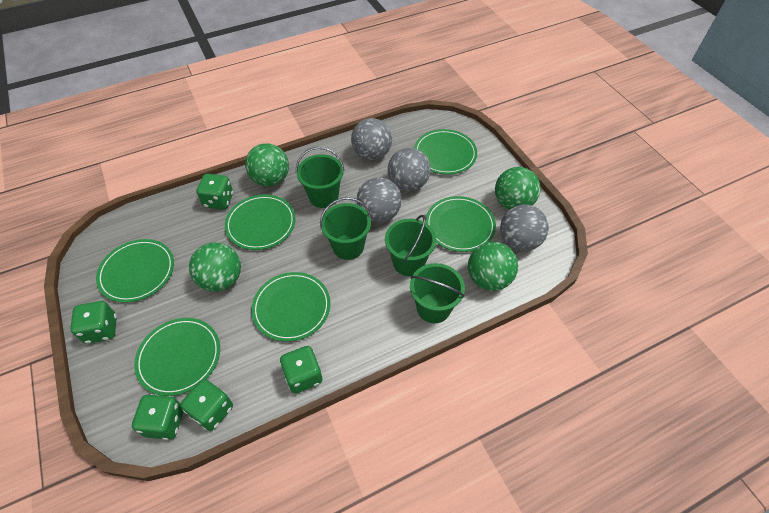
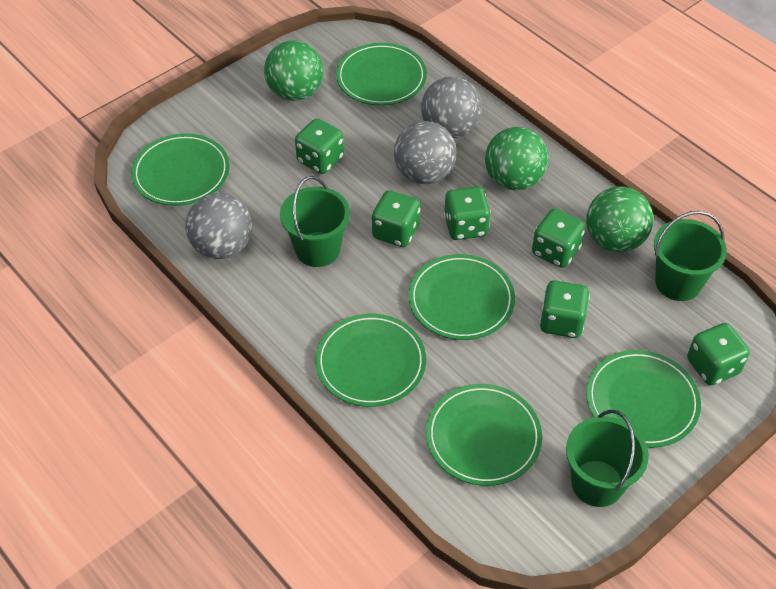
green ball: 4 -> 3
green bucket: 4 -> 3
green dice: 5 -> 6
grey ball: 4 -> 3

